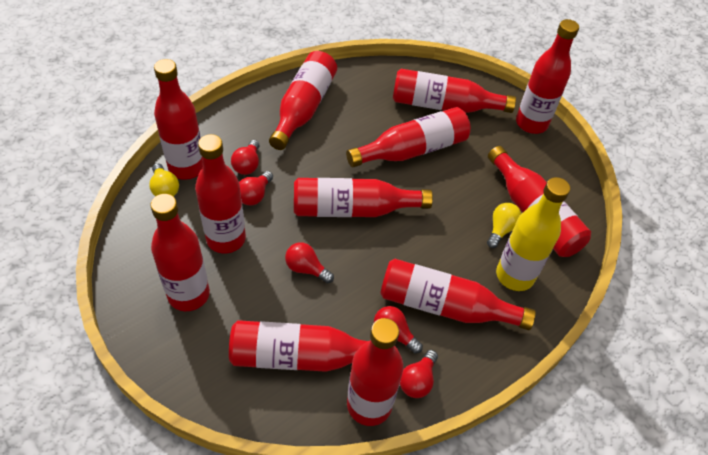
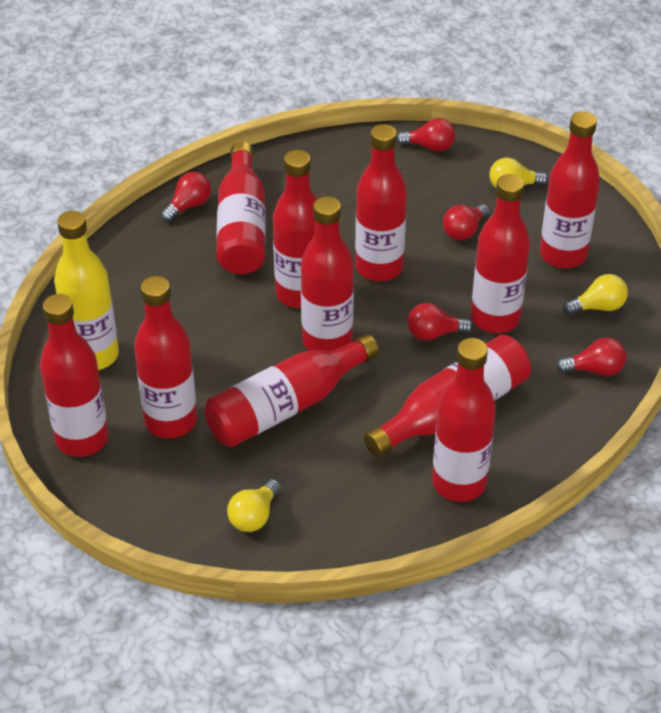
red bottle: 12 -> 11
yellow light bulb: 2 -> 3

